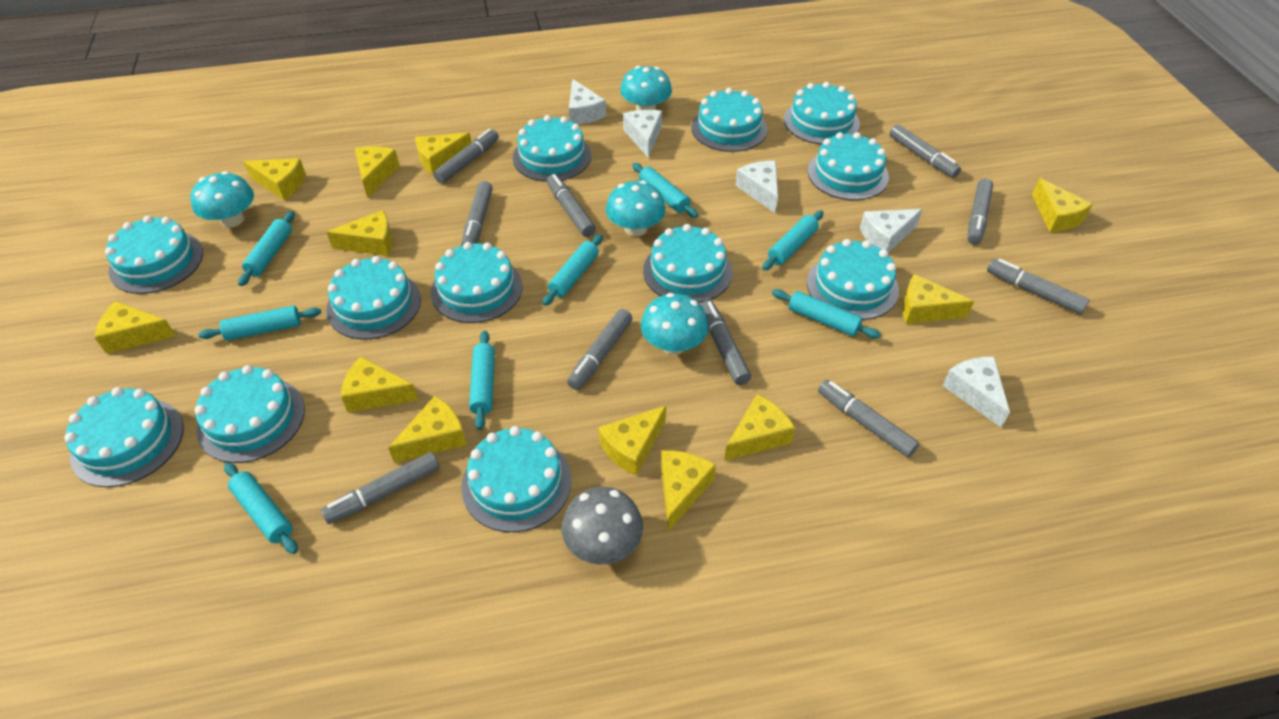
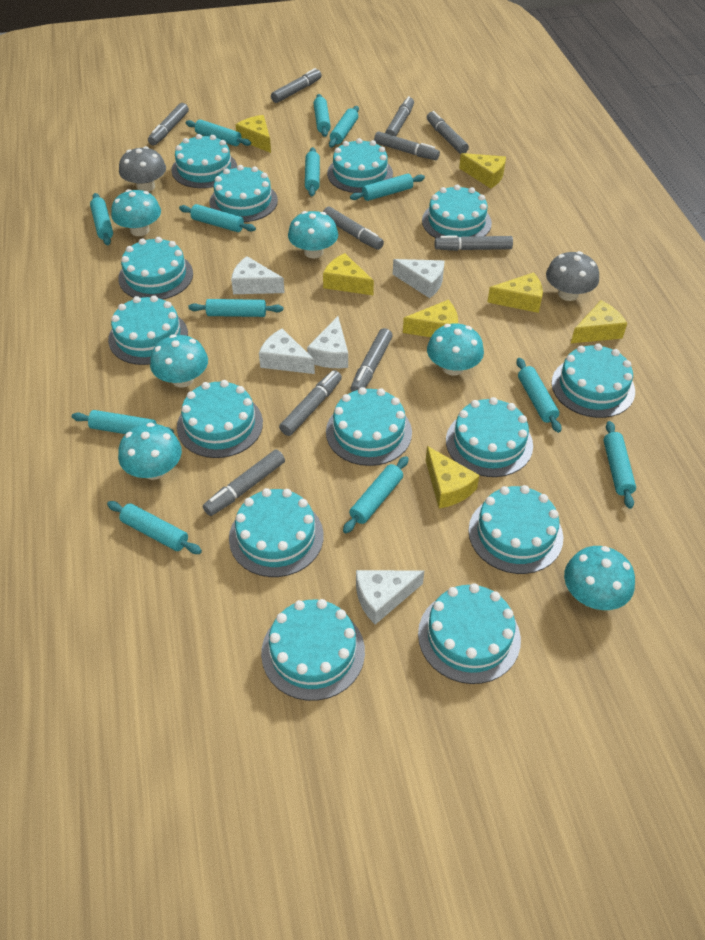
grey mushroom: 1 -> 2
turquoise cake: 12 -> 14
turquoise mushroom: 4 -> 6
turquoise rolling pin: 8 -> 13
yellow cheese: 12 -> 7

